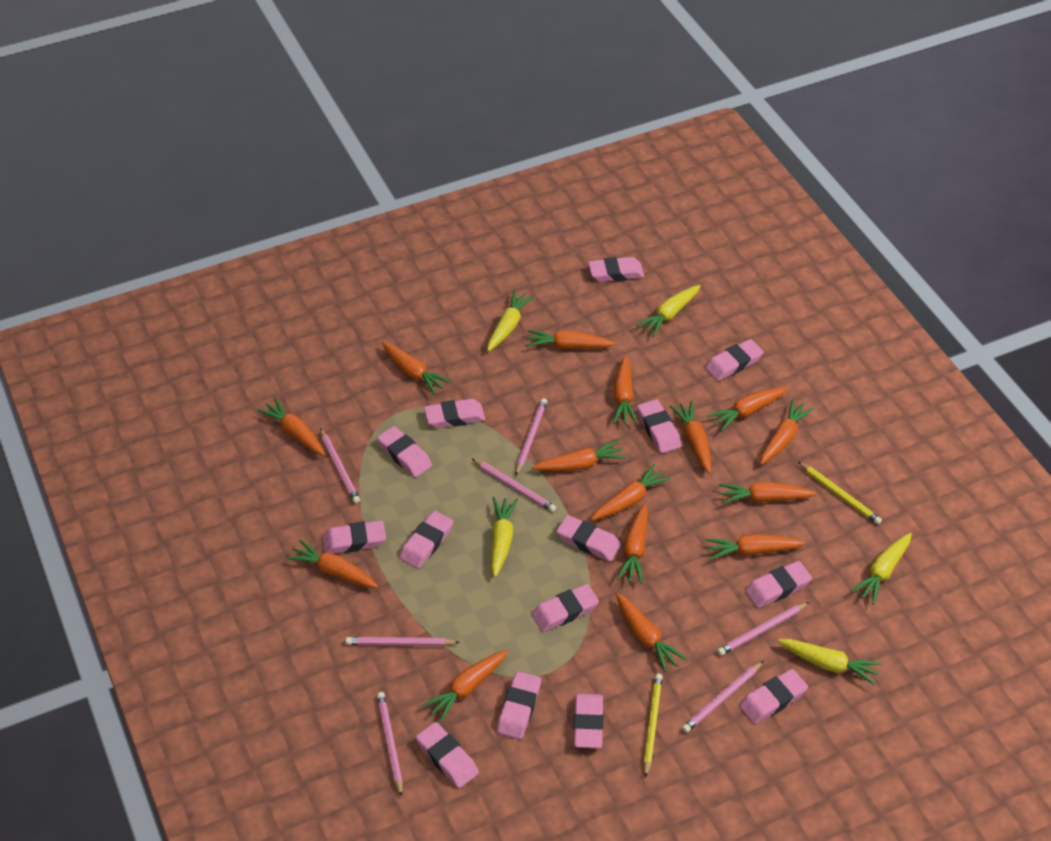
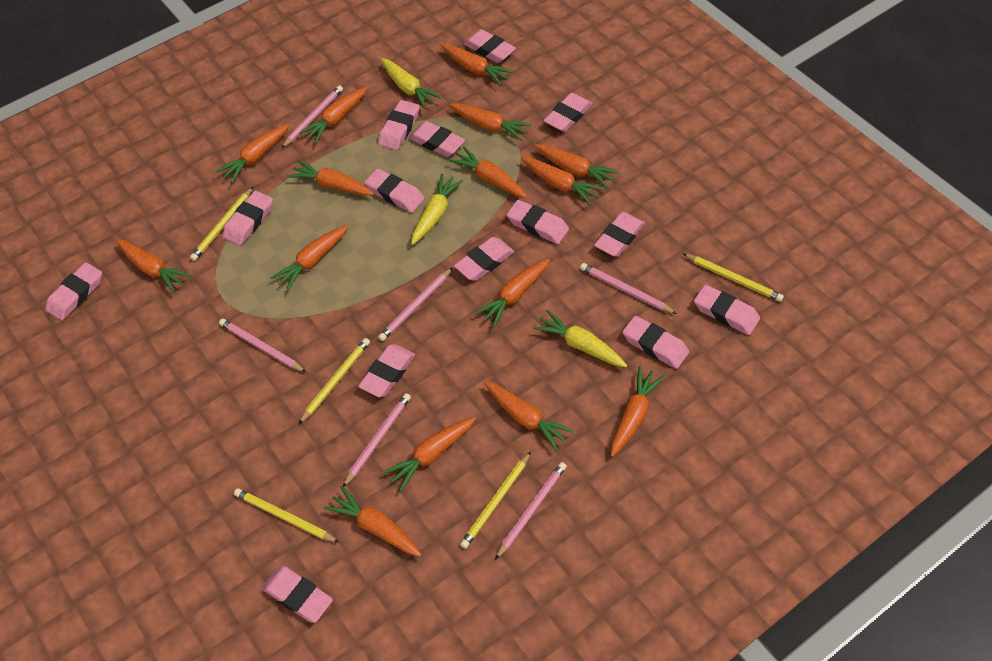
pink pencil: 7 -> 6
yellow carrot: 5 -> 3
yellow pencil: 2 -> 5

